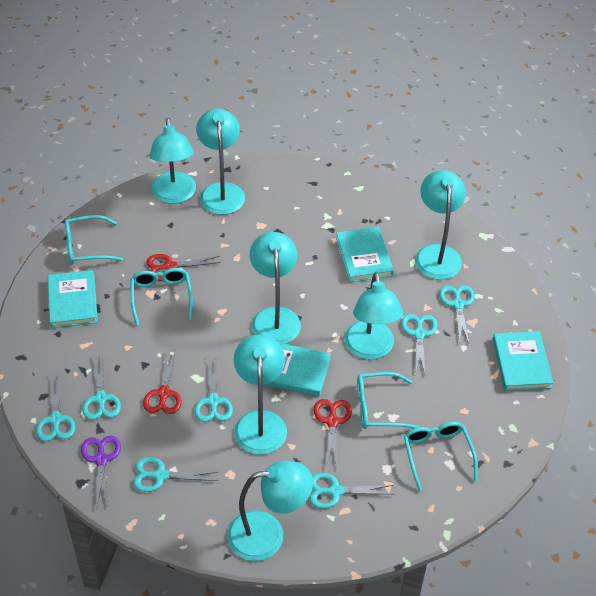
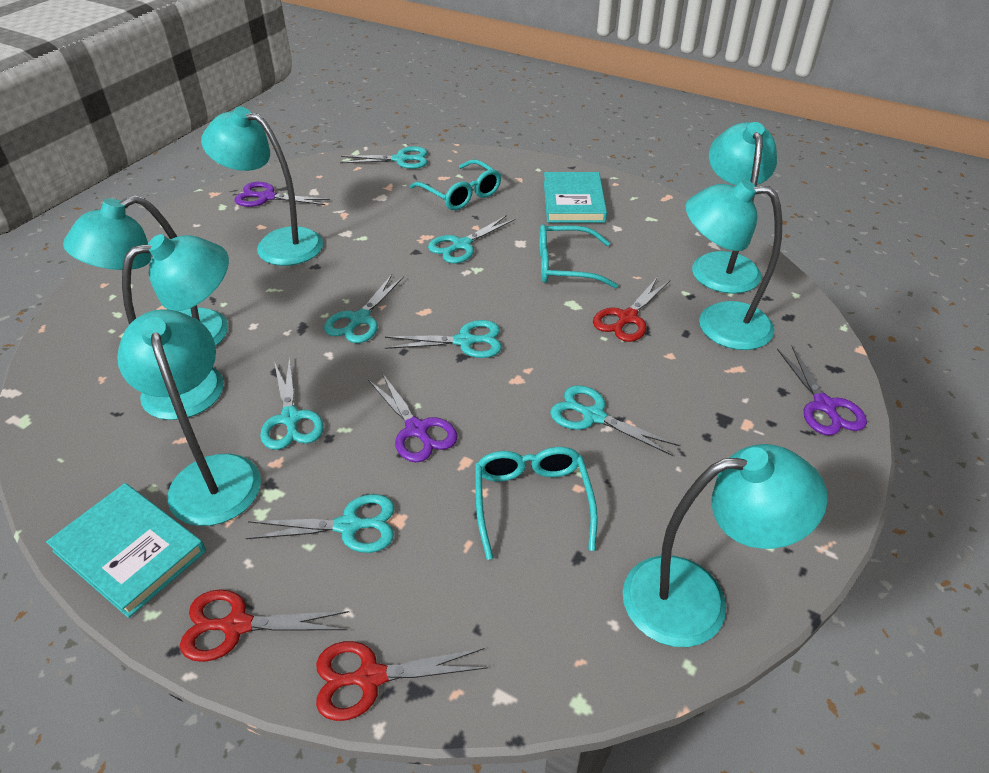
purple scissors: 1 -> 3
turquoise book: 4 -> 2
turquoise glasses: 4 -> 3

